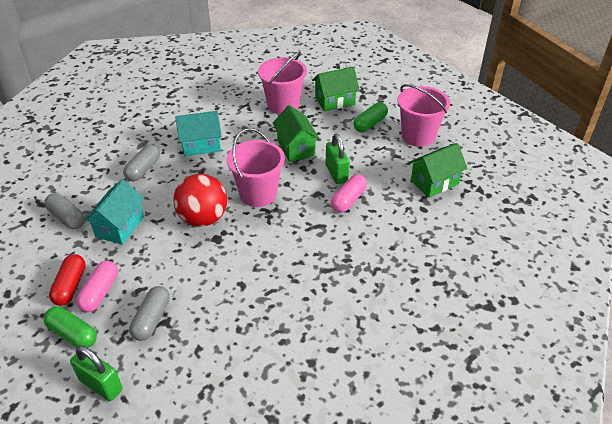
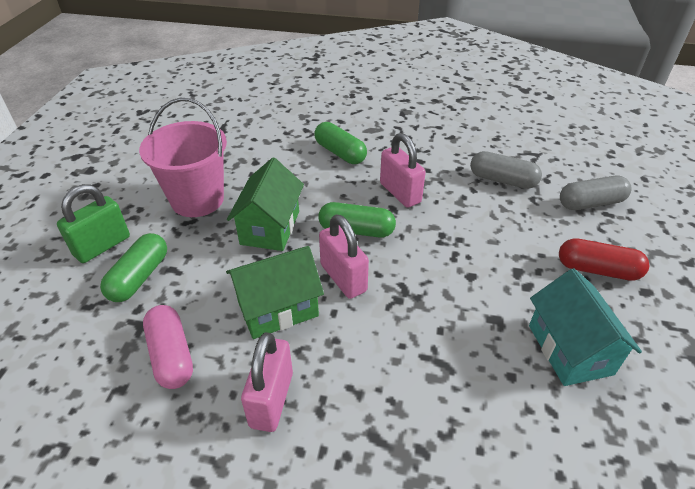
green capsule: 2 -> 3
green house: 3 -> 2
green padlock: 2 -> 1
grey capsule: 3 -> 2
pink bucket: 3 -> 1
pink capsule: 2 -> 1
pink padlock: 0 -> 3
red ball: 1 -> 0
turquoise house: 2 -> 1

